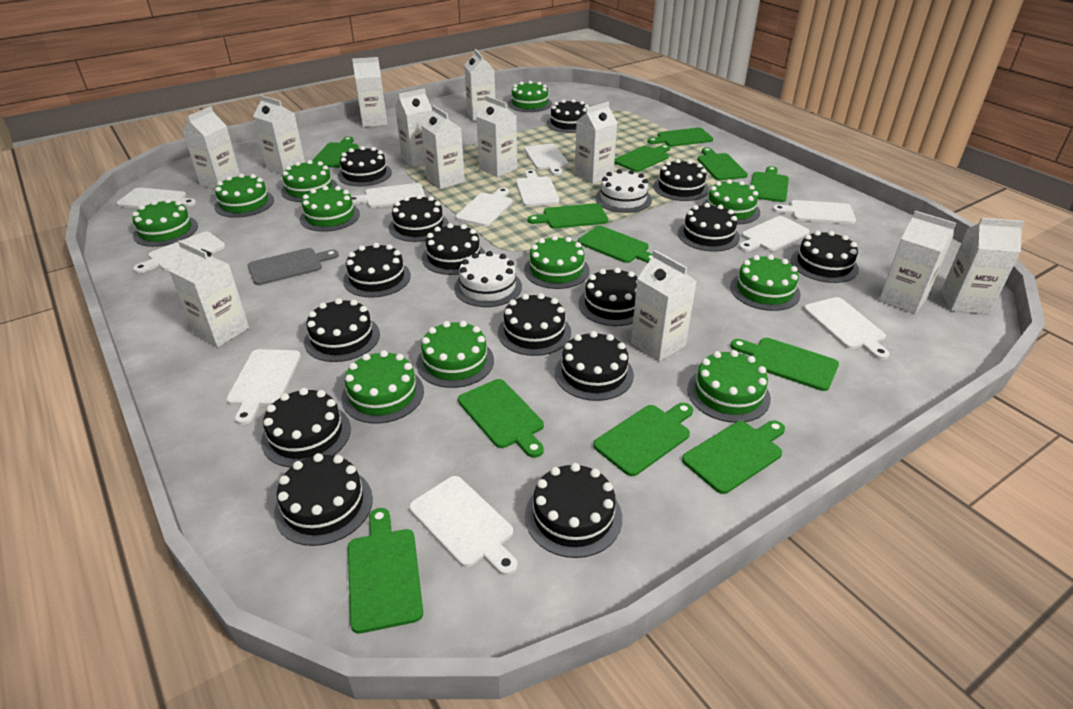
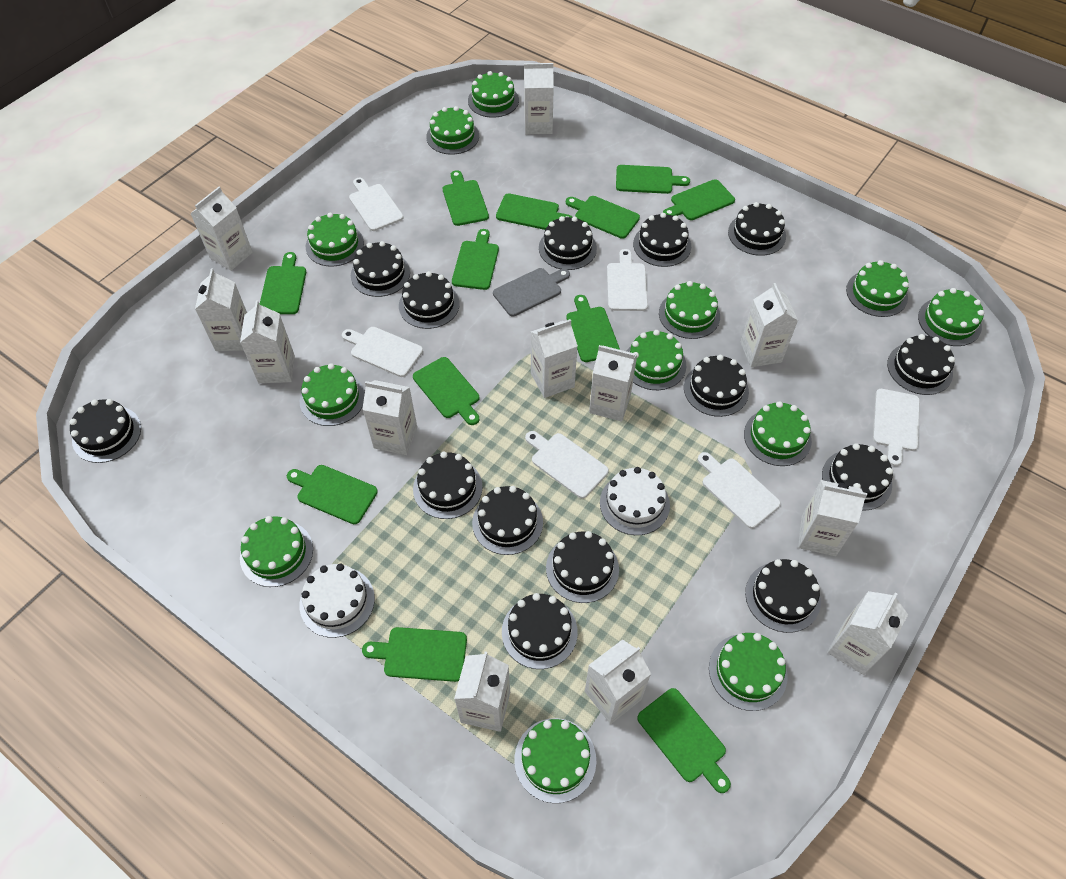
black cake: 15 -> 14
green cake: 11 -> 12
white cutting board: 11 -> 6

